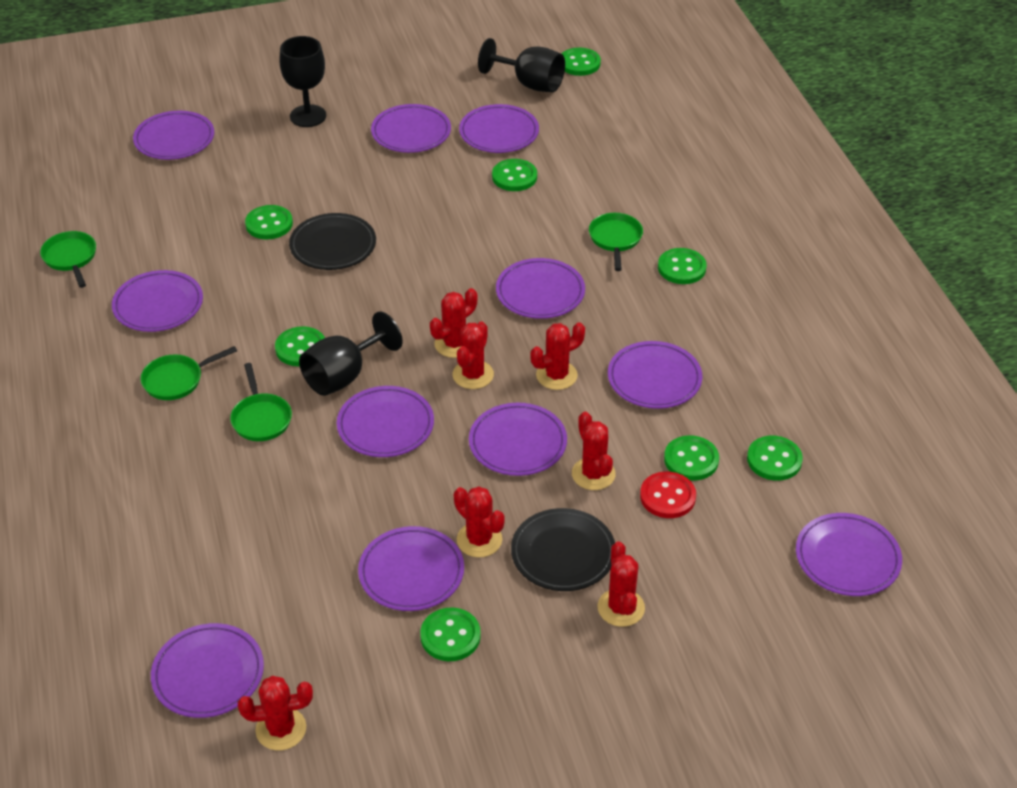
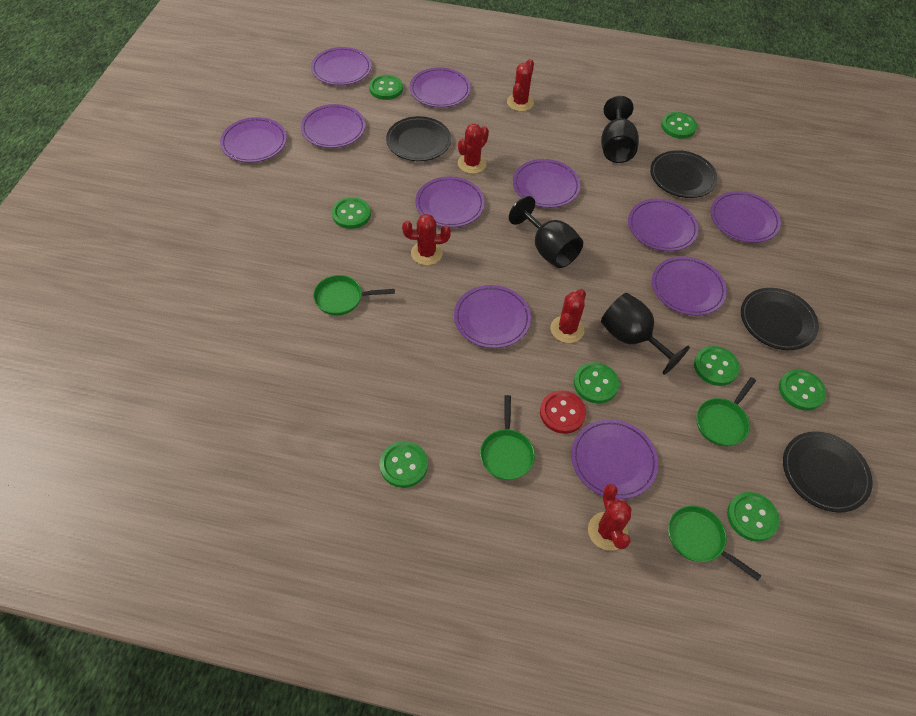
black plate: 2 -> 4
red cactus: 7 -> 5

